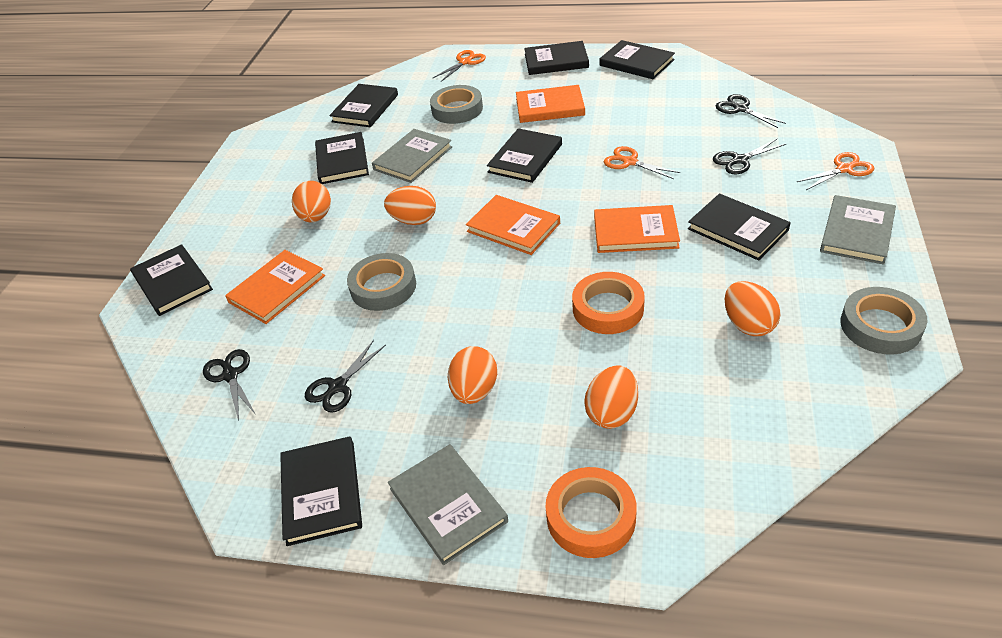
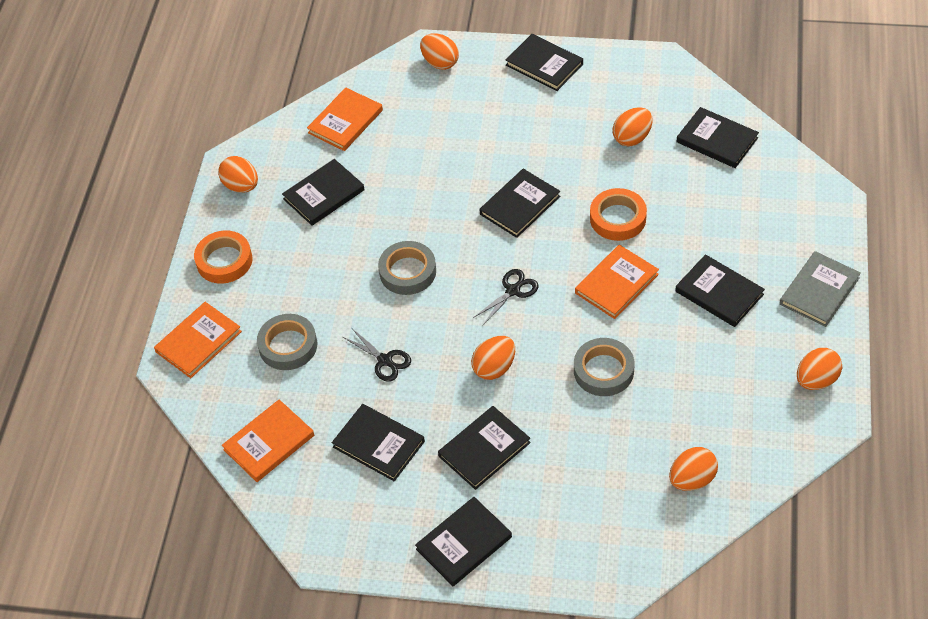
black scissors: 4 -> 2
grey book: 3 -> 1
orange egg: 5 -> 6
orange scissors: 3 -> 0

